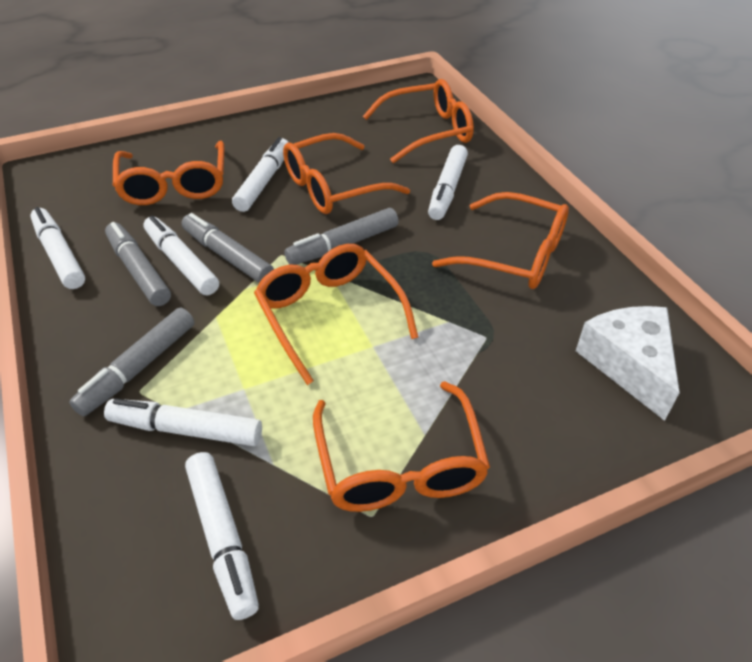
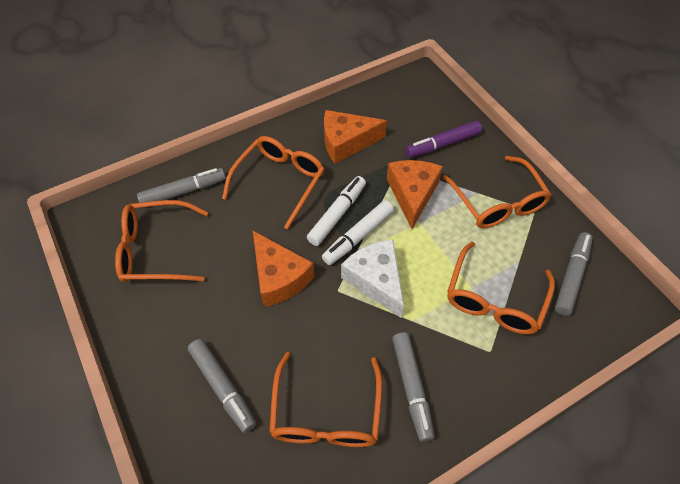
orange cheese: 0 -> 3
orange glasses: 6 -> 5
purple marker: 0 -> 1
white marker: 6 -> 2

